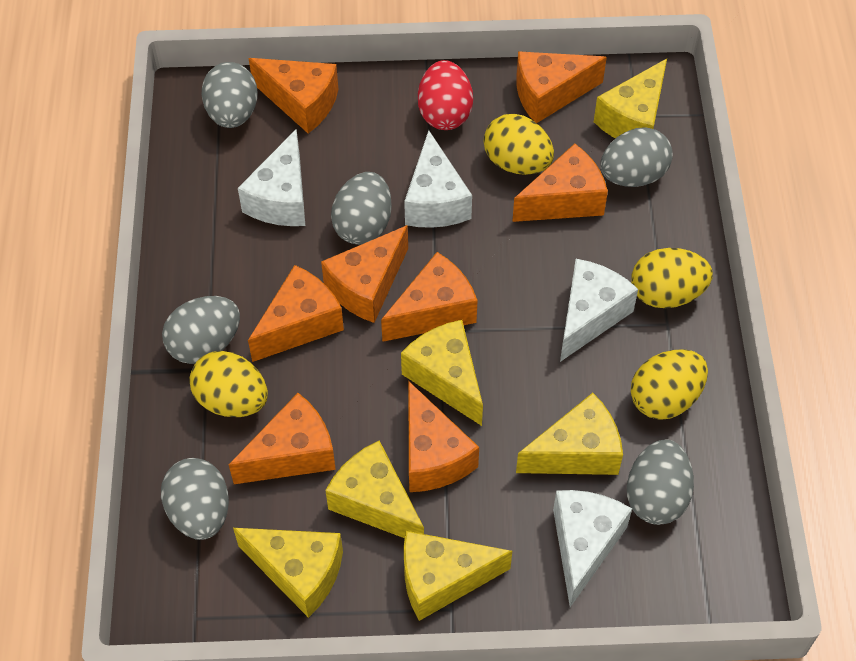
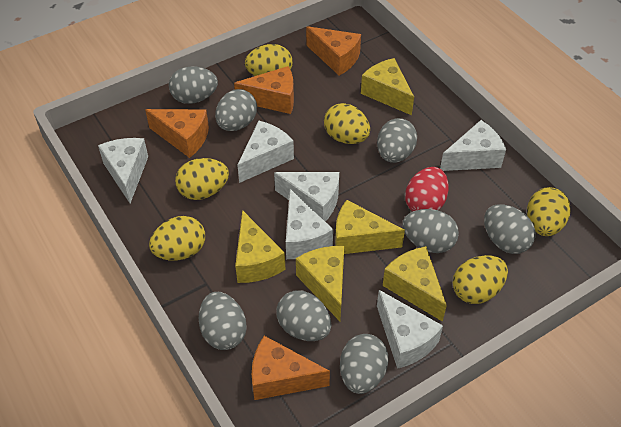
grey egg: 6 -> 8
orange cheese: 8 -> 4
white cheese: 4 -> 6
yellow cheese: 6 -> 5
yellow egg: 4 -> 6

